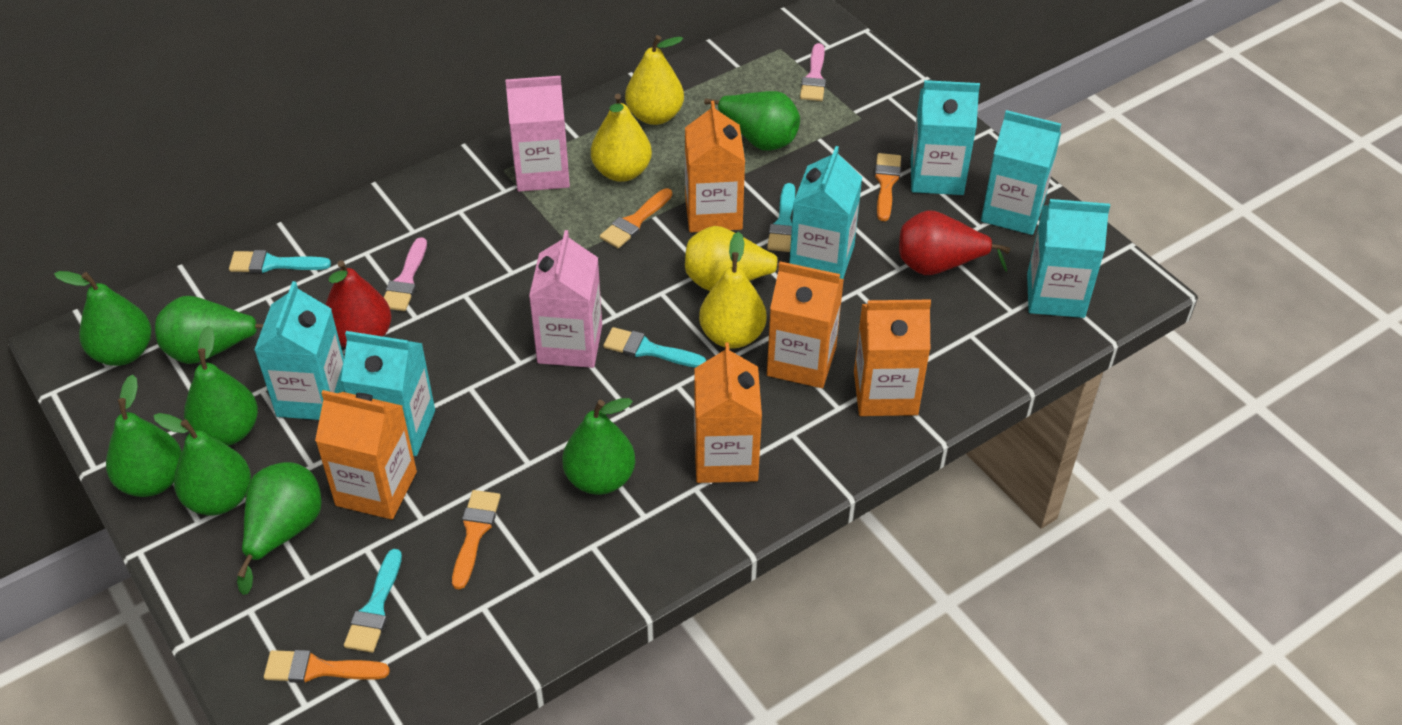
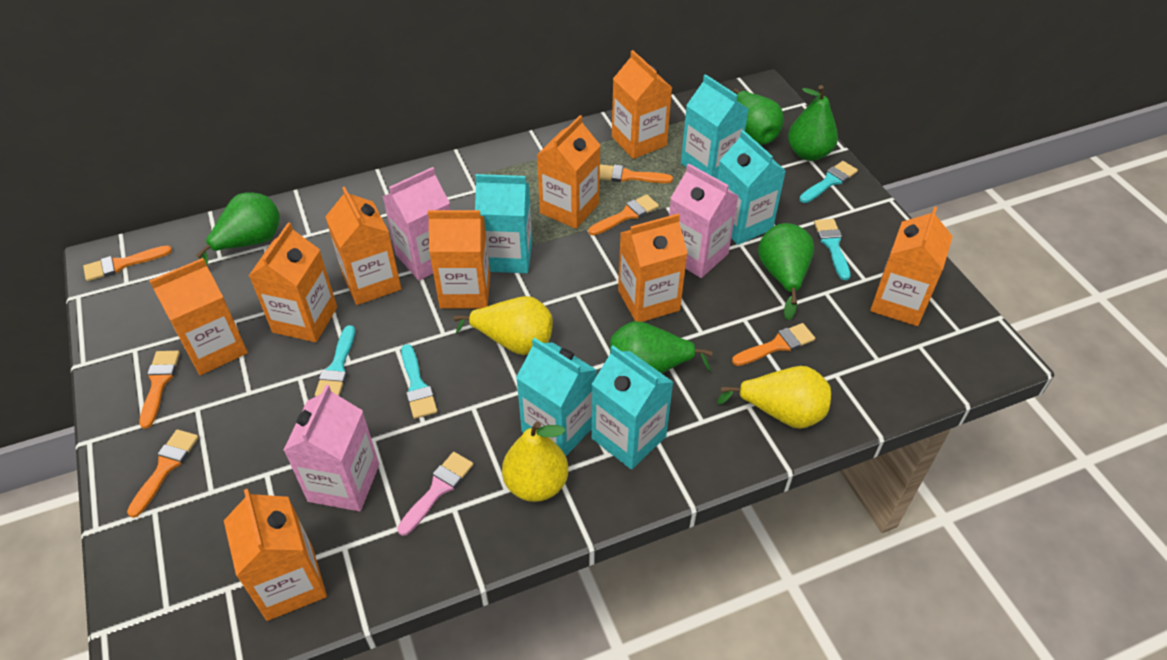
green pear: 8 -> 5
orange brush: 4 -> 6
orange carton: 5 -> 9
pink brush: 2 -> 1
pink carton: 2 -> 3
red pear: 2 -> 0
turquoise carton: 6 -> 5
yellow pear: 4 -> 3

